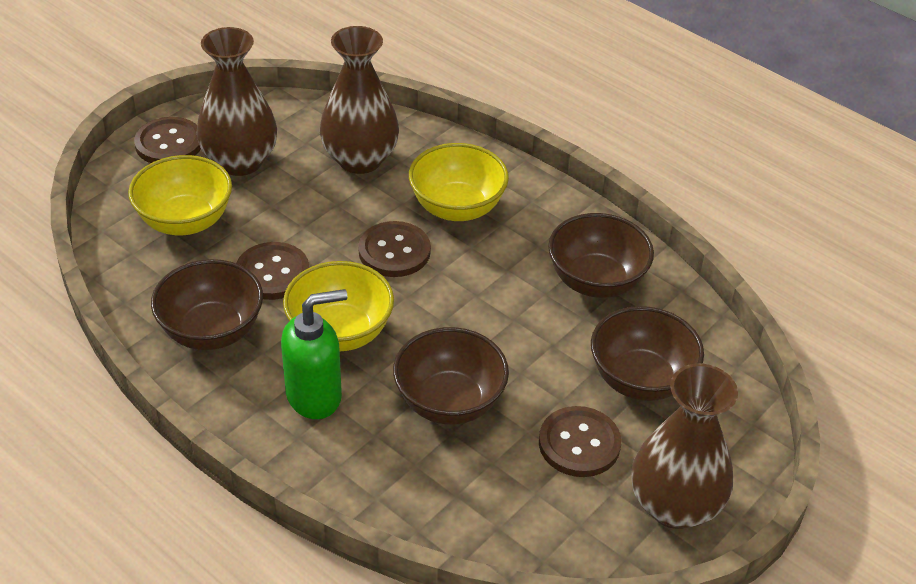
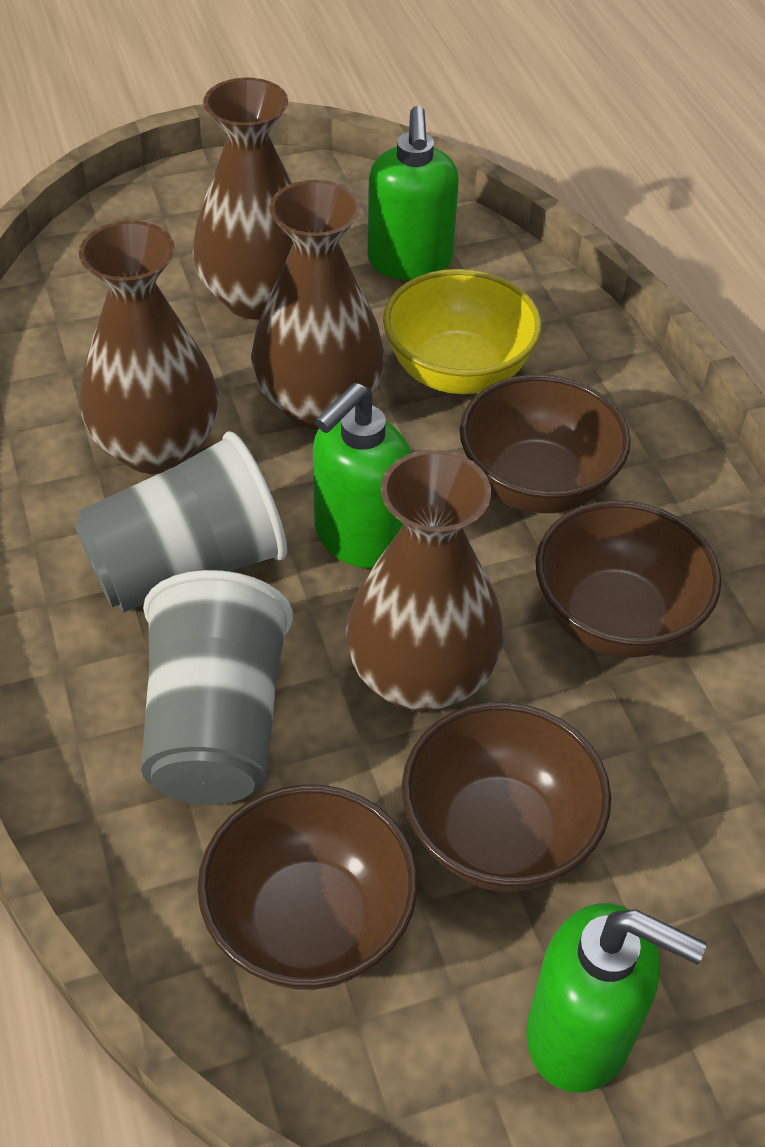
brown button: 4 -> 0
brown vase: 3 -> 4
green soap dispenser: 1 -> 3
grey cup: 0 -> 2
yellow bowl: 3 -> 1

